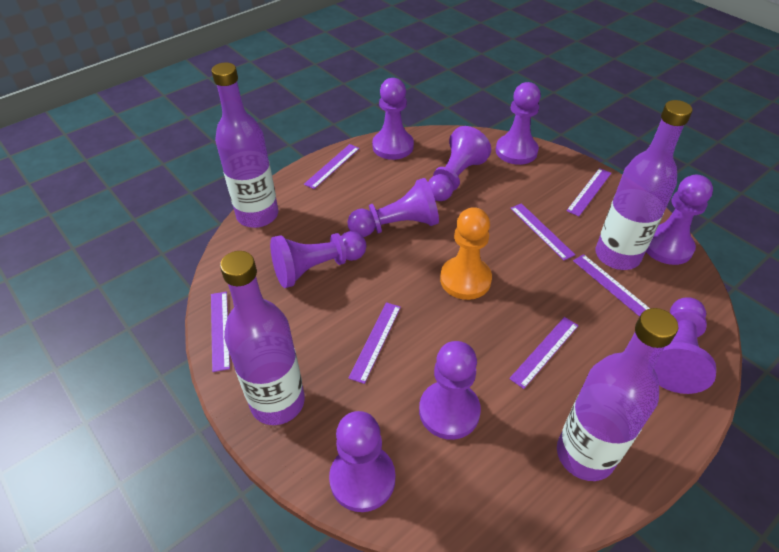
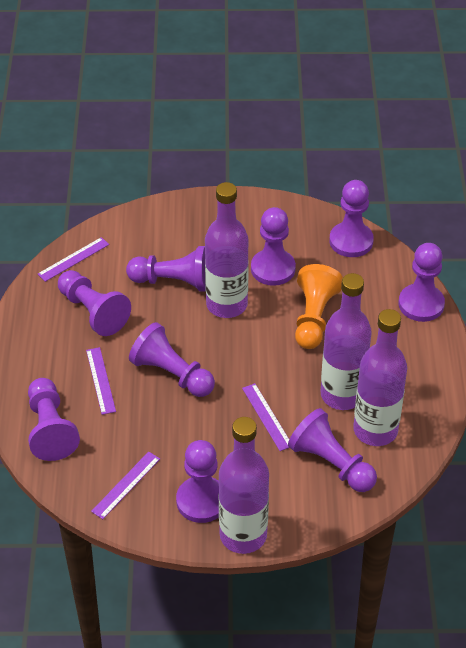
purple ruler: 7 -> 4

